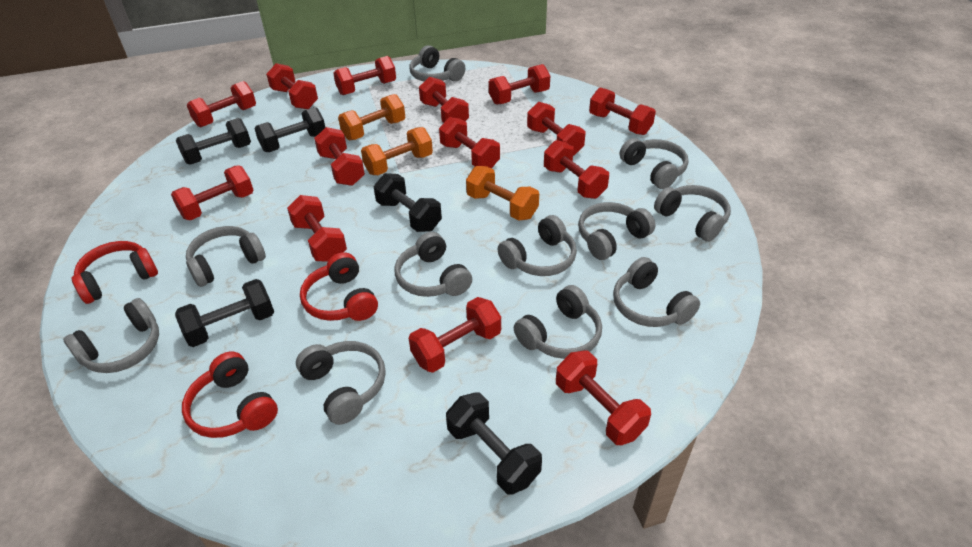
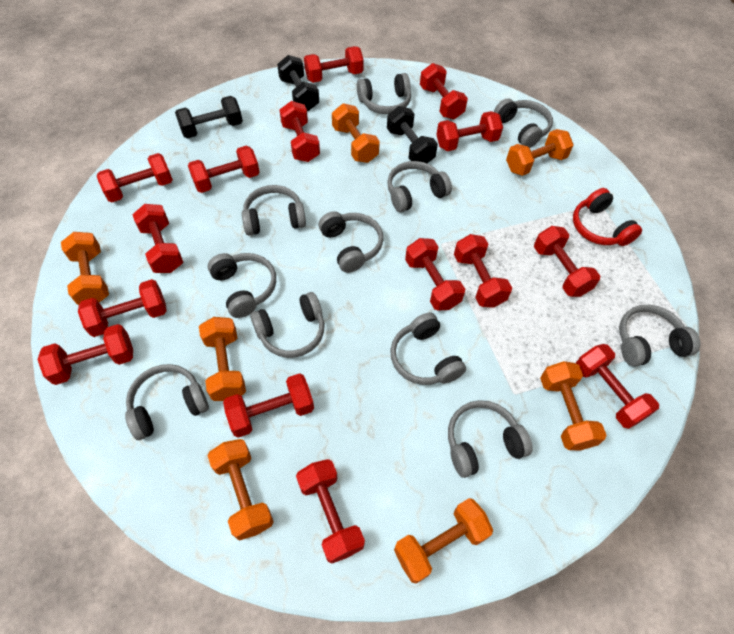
black dumbbell: 5 -> 3
orange dumbbell: 3 -> 7
red dumbbell: 14 -> 15
red headphones: 3 -> 1

